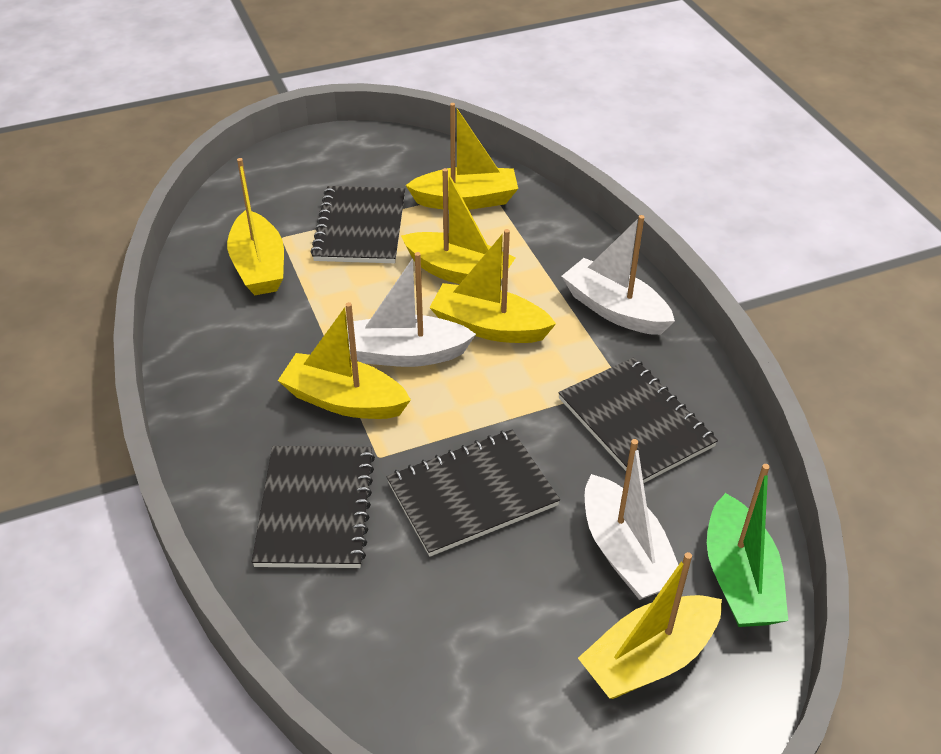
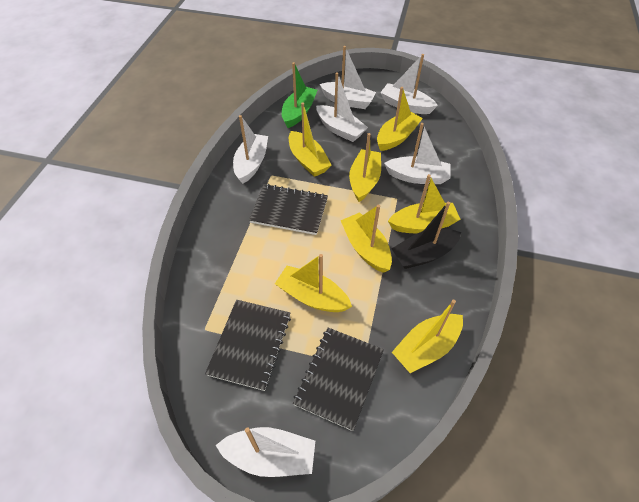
black boat: 0 -> 1
black notebook: 4 -> 3
white boat: 3 -> 6
yellow boat: 6 -> 7

